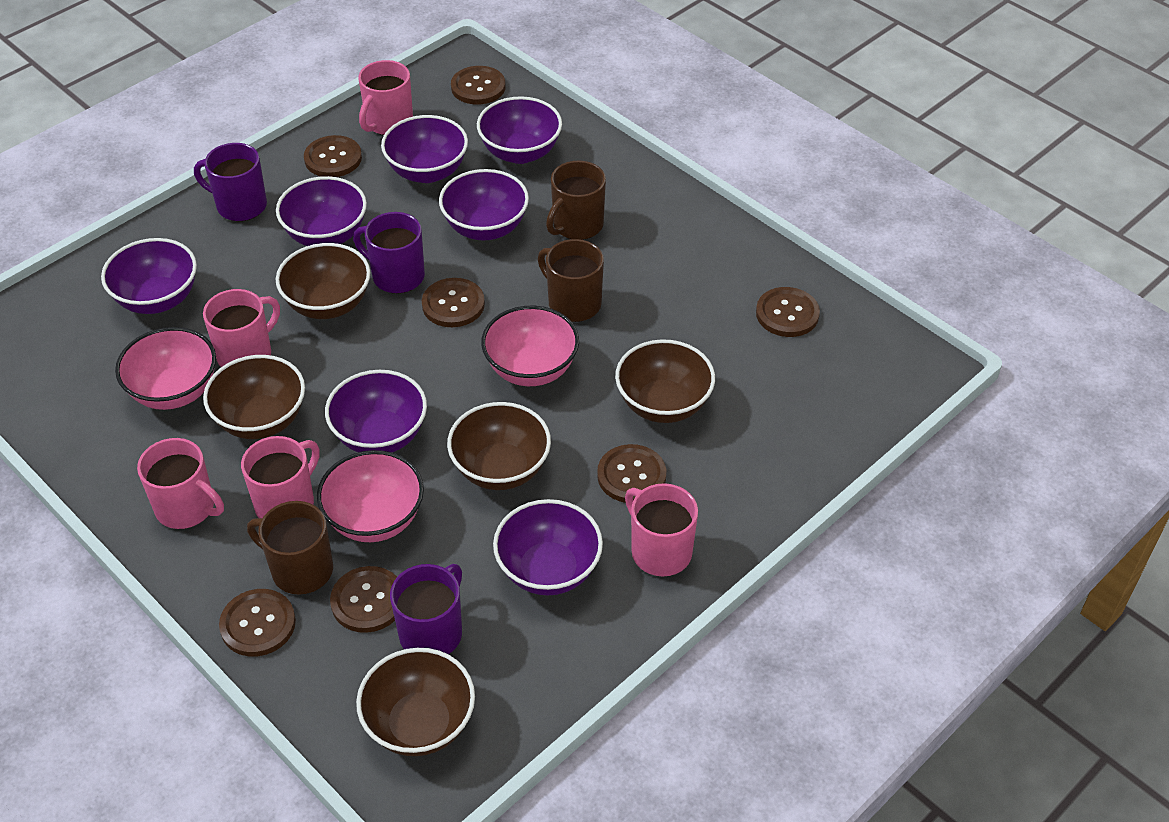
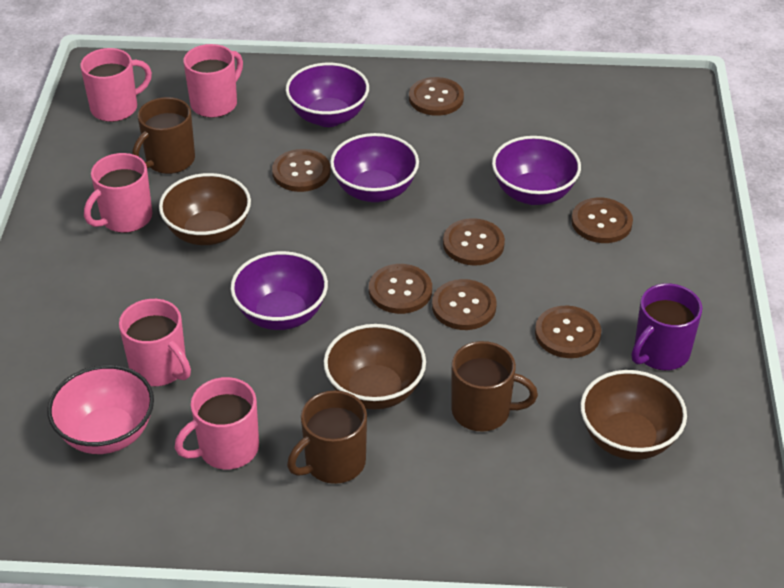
brown bowl: 5 -> 3
pink bowl: 3 -> 1
purple bowl: 7 -> 4
purple mug: 3 -> 1

